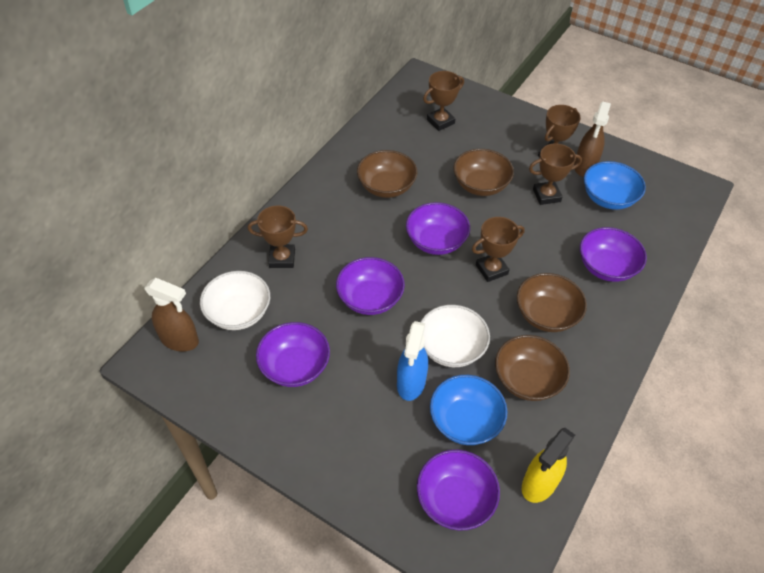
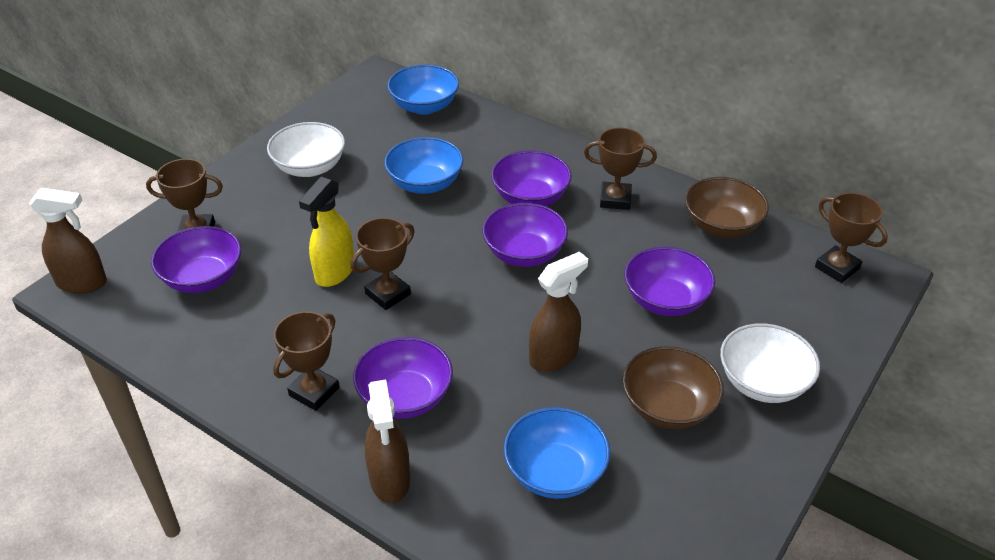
blue bowl: 2 -> 3
blue spray bottle: 1 -> 0
brown bowl: 4 -> 2
brown spray bottle: 2 -> 3

